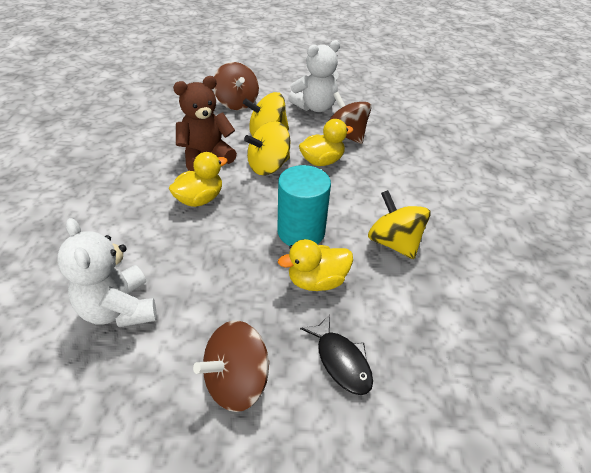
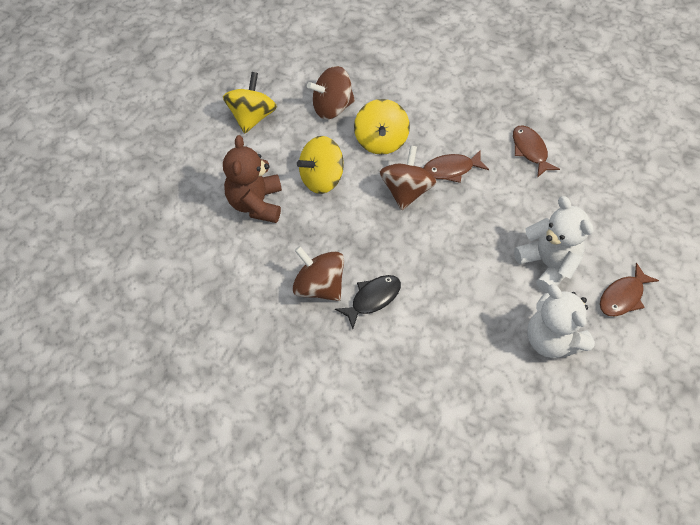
brown fish: 0 -> 3
turquoise cylinder: 1 -> 0
yellow duck: 3 -> 0

